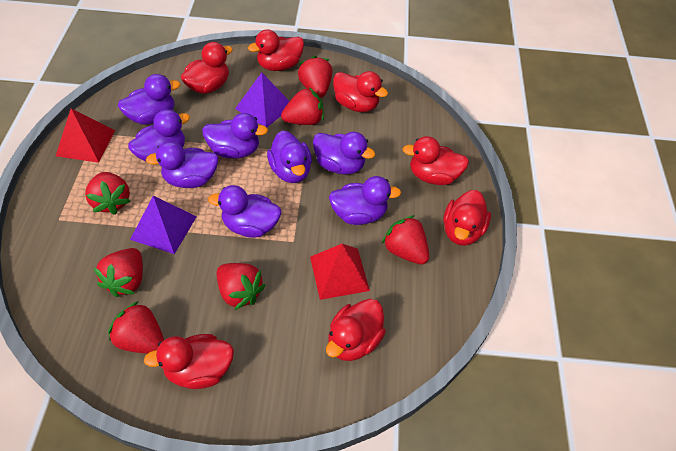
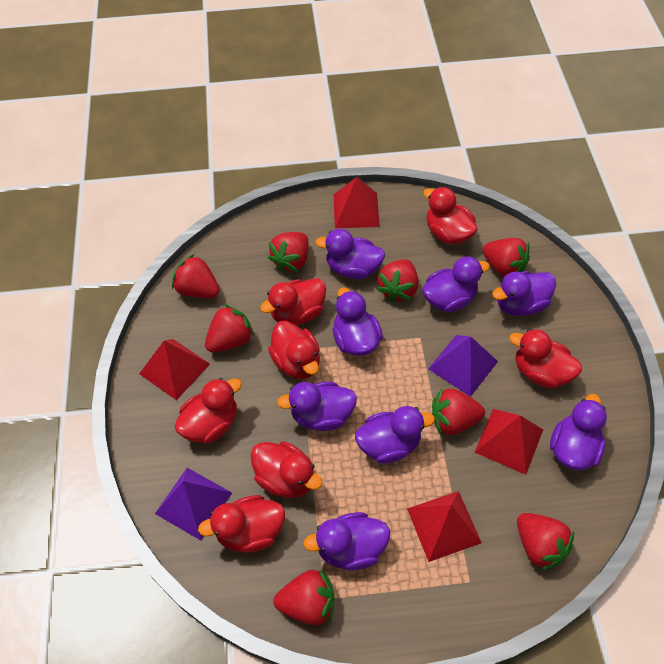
red pyramid: 2 -> 4
red strawberry: 7 -> 8

